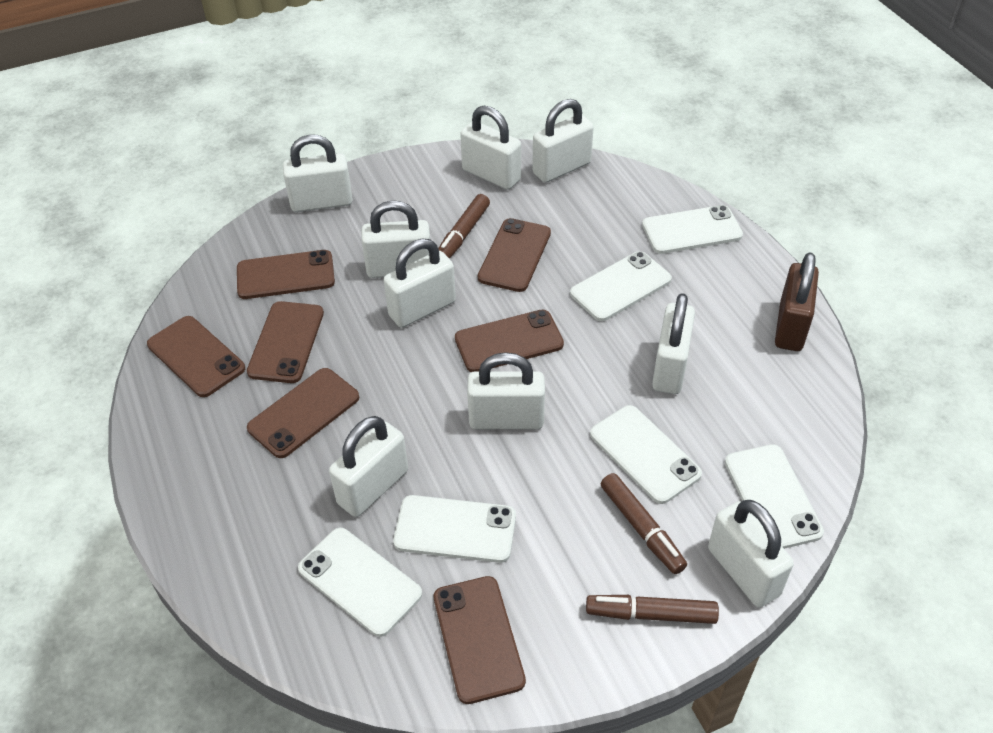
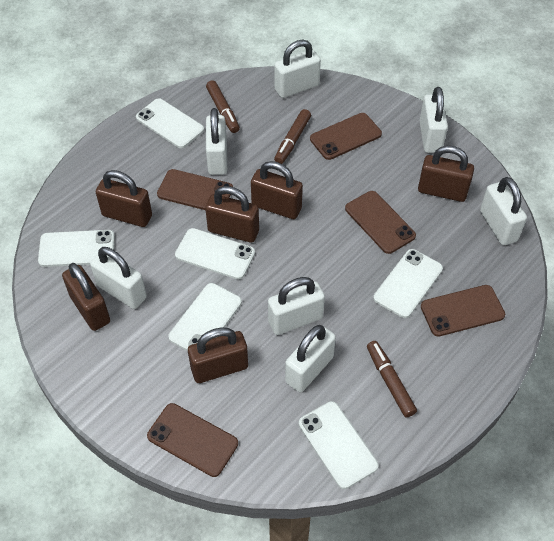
brown padlock: 1 -> 6
brown phone: 7 -> 5
white padlock: 9 -> 7

